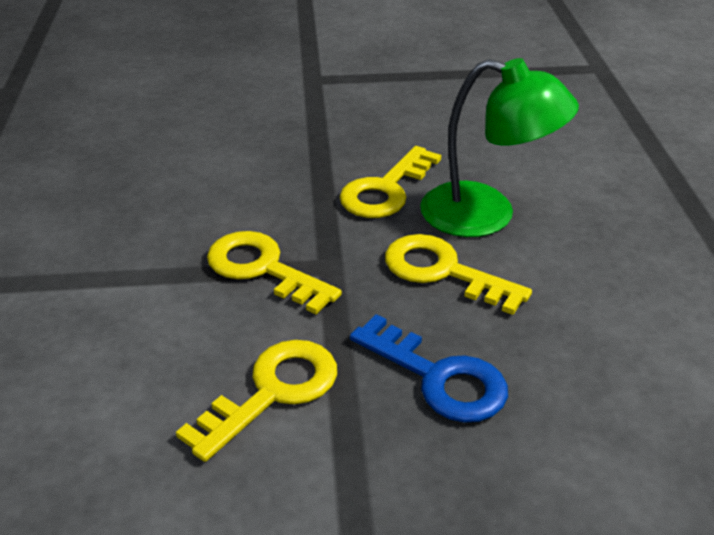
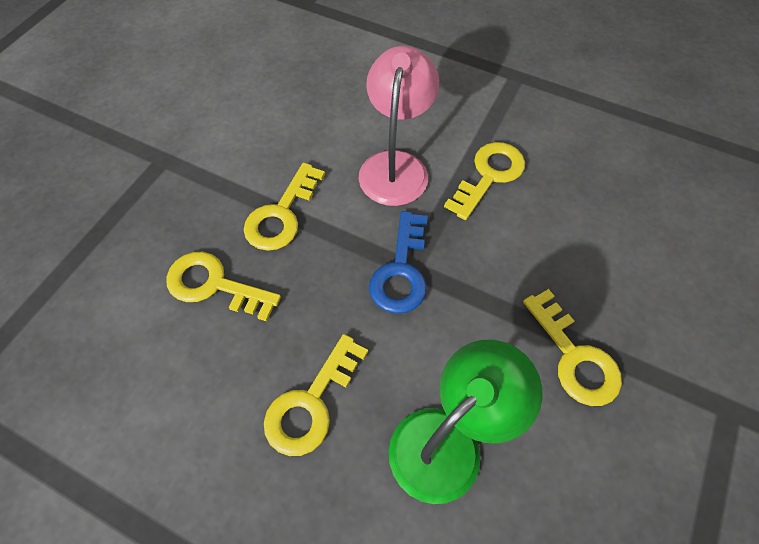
pink lamp: 0 -> 1
yellow key: 4 -> 5

